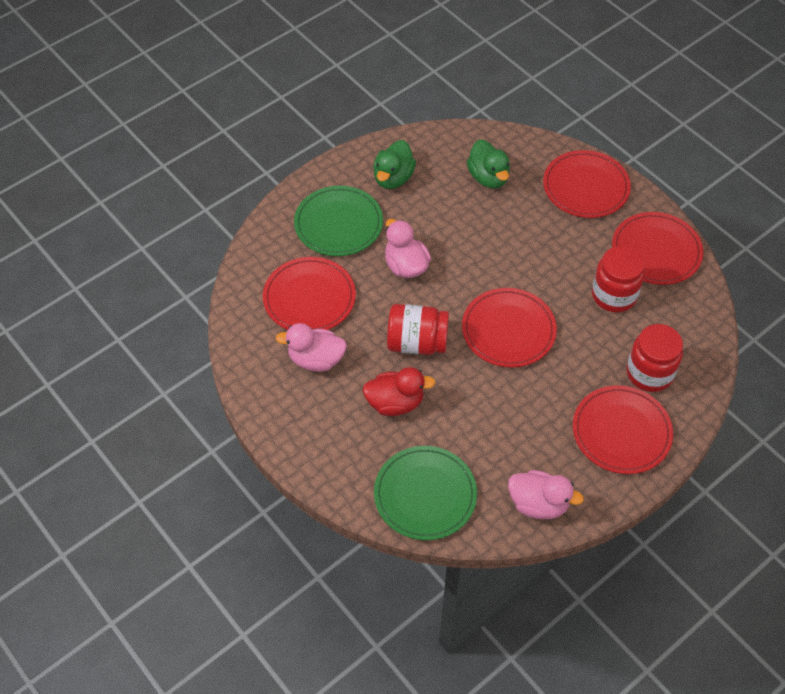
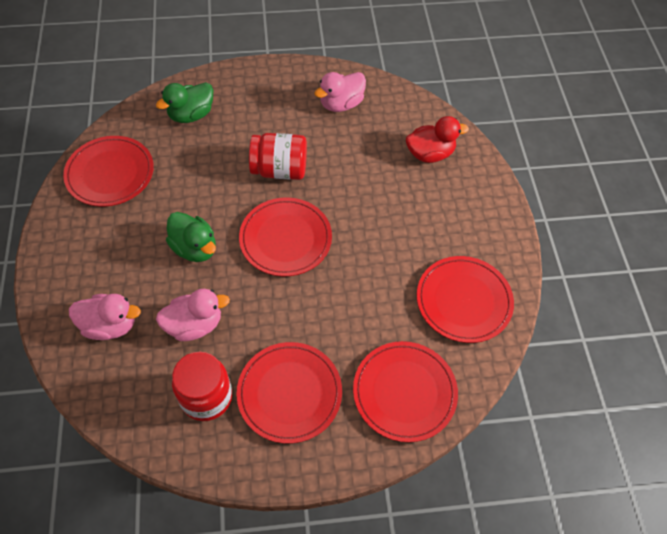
green plate: 2 -> 0
red jar: 3 -> 2

